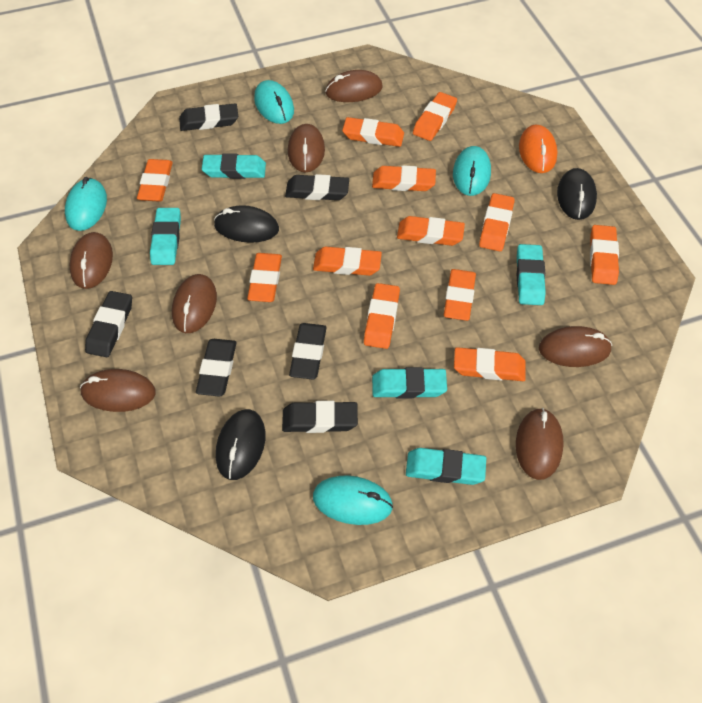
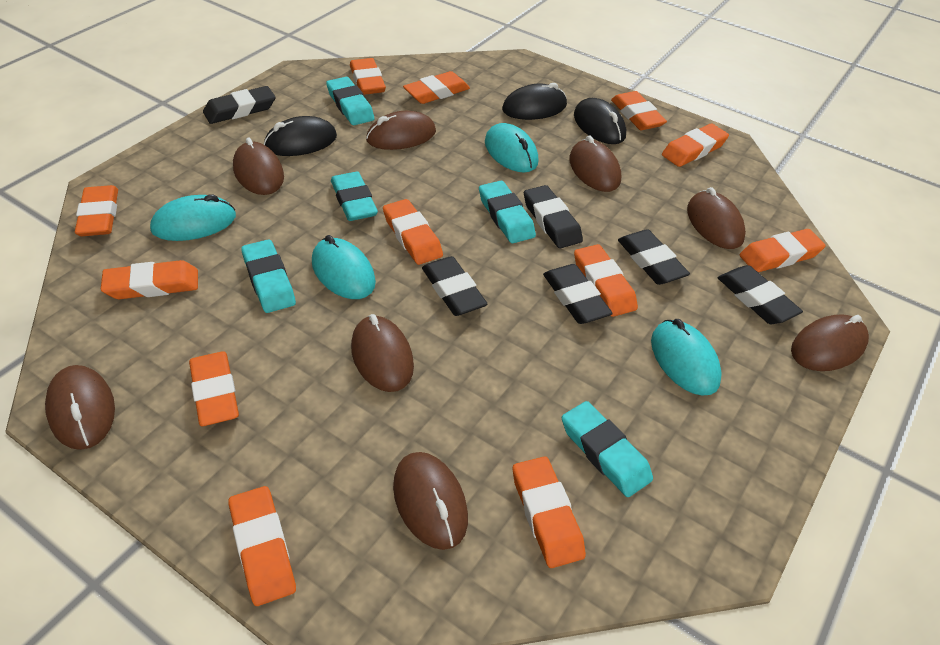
brown mouse: 7 -> 8
orange mouse: 1 -> 0

